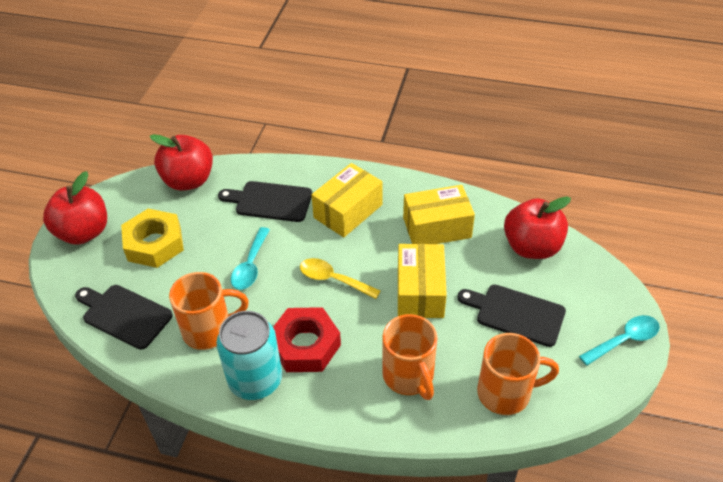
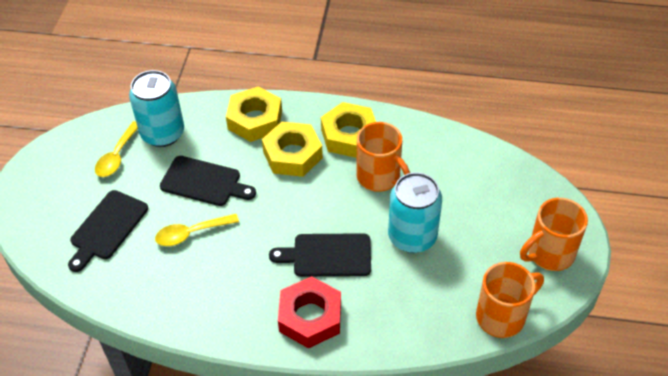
red apple: 3 -> 0
turquoise can: 1 -> 2
turquoise spoon: 2 -> 0
yellow box: 3 -> 0
yellow nut: 1 -> 3
yellow spoon: 1 -> 2

